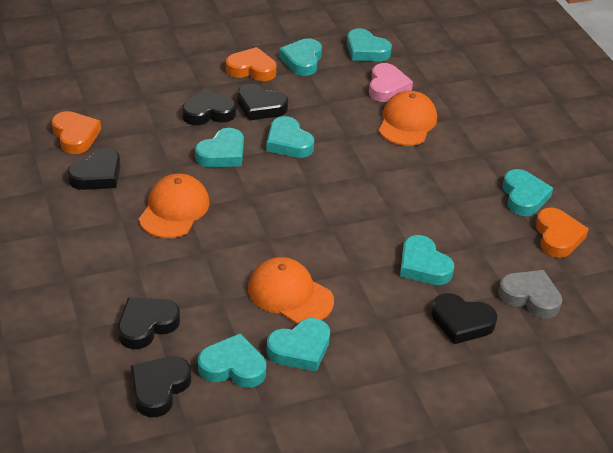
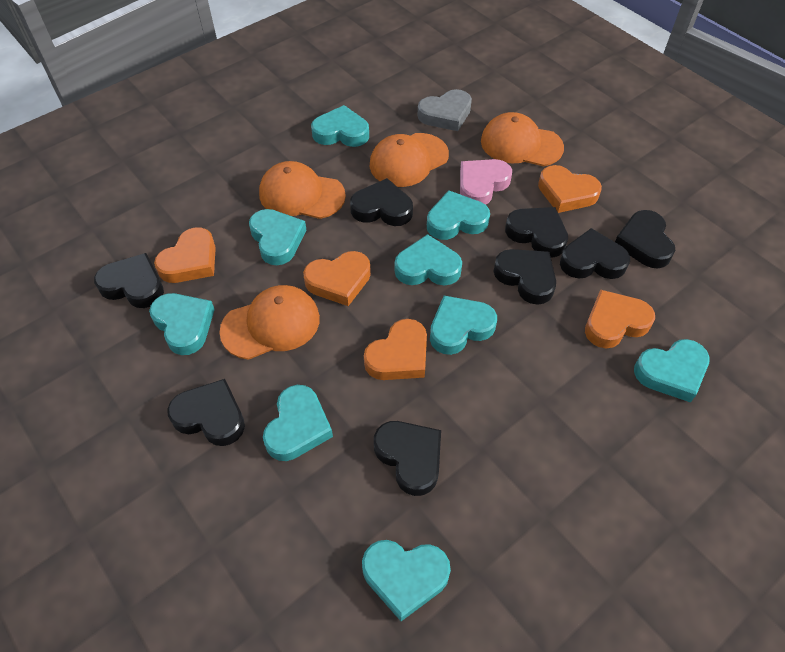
black heart: 6 -> 8
orange cap: 3 -> 4
orange heart: 3 -> 5
turquoise heart: 8 -> 9

